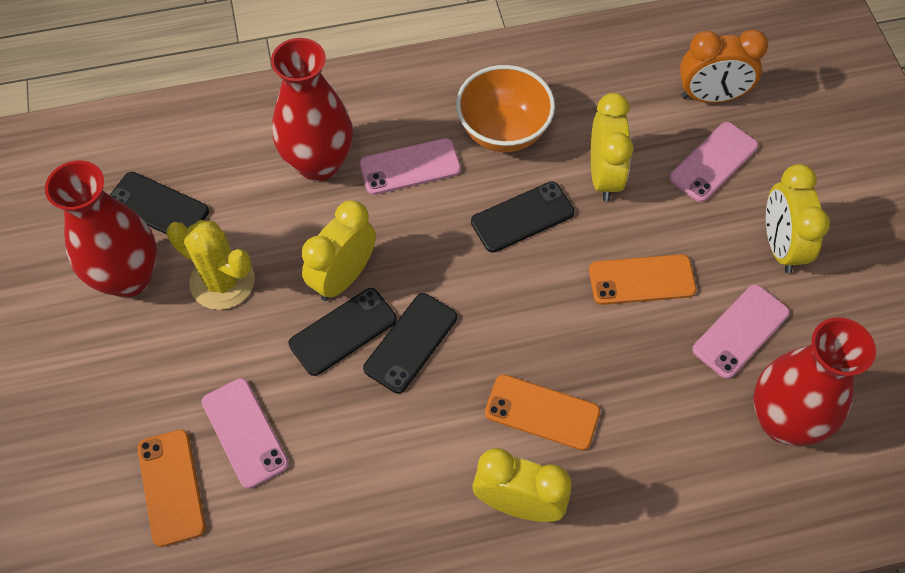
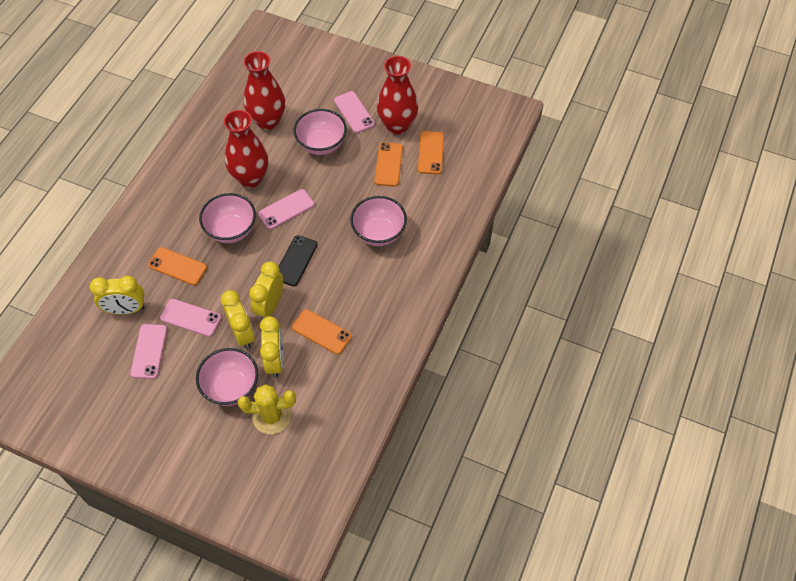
black phone: 4 -> 1
orange bowl: 1 -> 0
orange clock: 1 -> 0
orange phone: 3 -> 4
pink bowl: 0 -> 4

